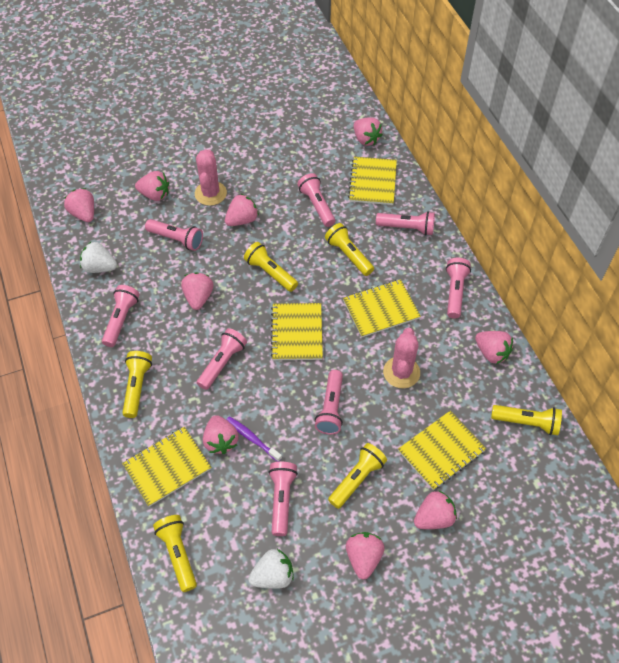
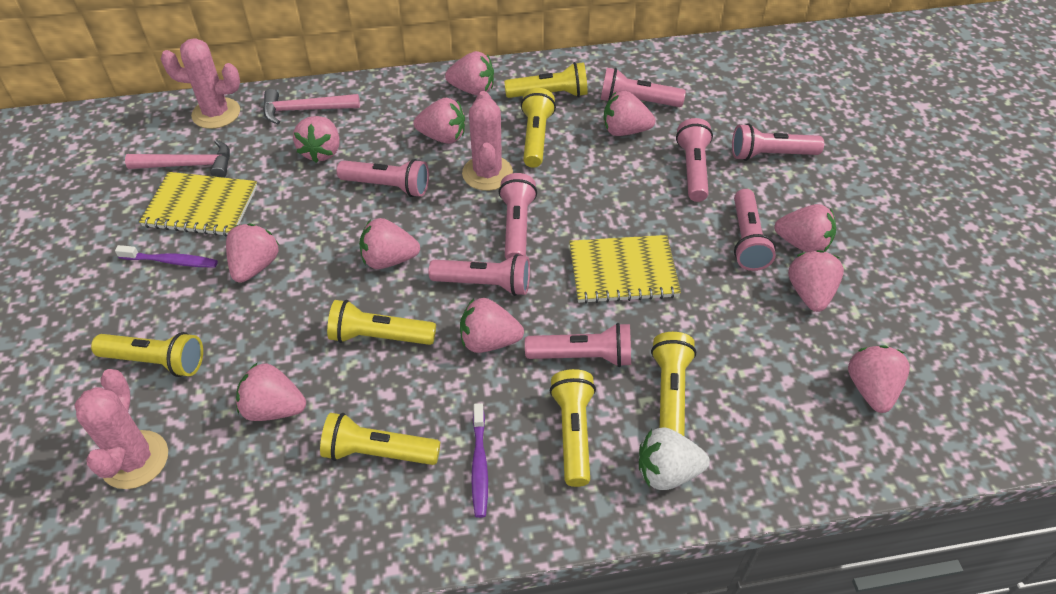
pink cactus: 2 -> 3
pink hammer: 0 -> 2
pink strawberry: 9 -> 11
purple toothbrush: 1 -> 2
white strawberry: 2 -> 1
yellow flashlight: 6 -> 7
yellow notebook: 5 -> 2

